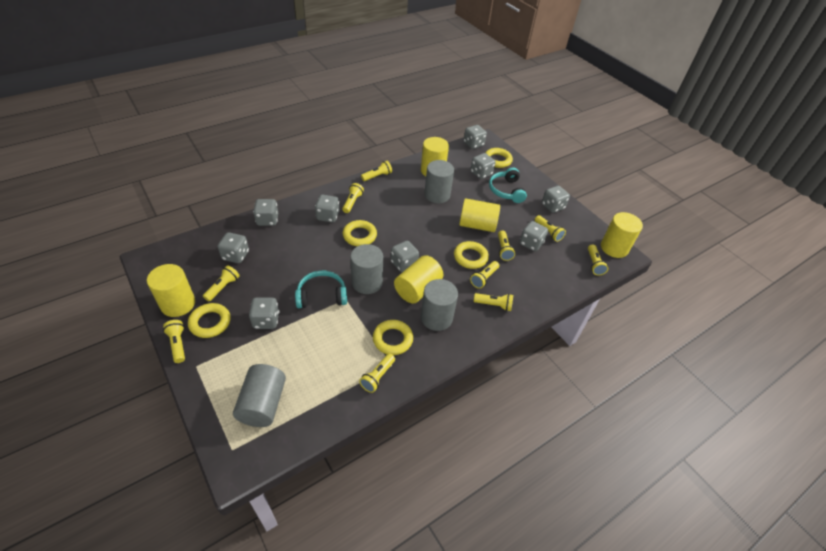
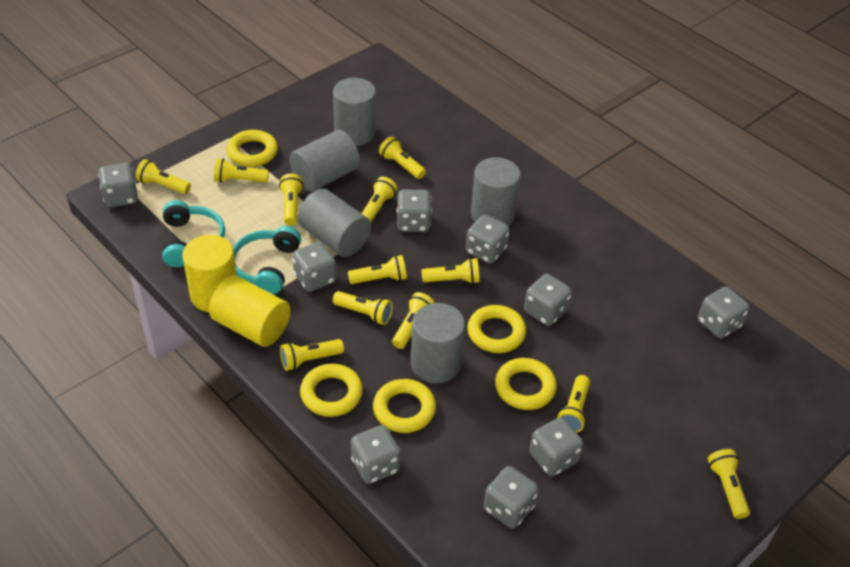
grey cylinder: 4 -> 5
yellow cylinder: 5 -> 2
yellow flashlight: 10 -> 12

